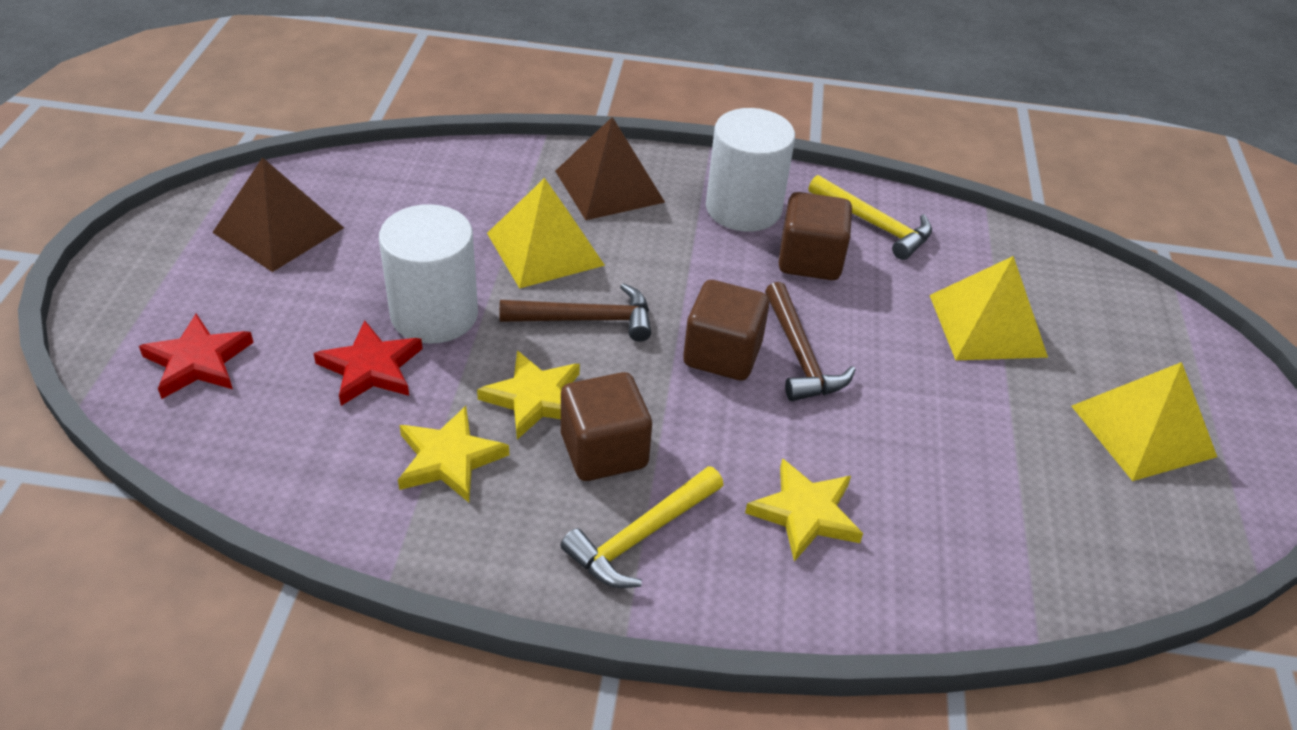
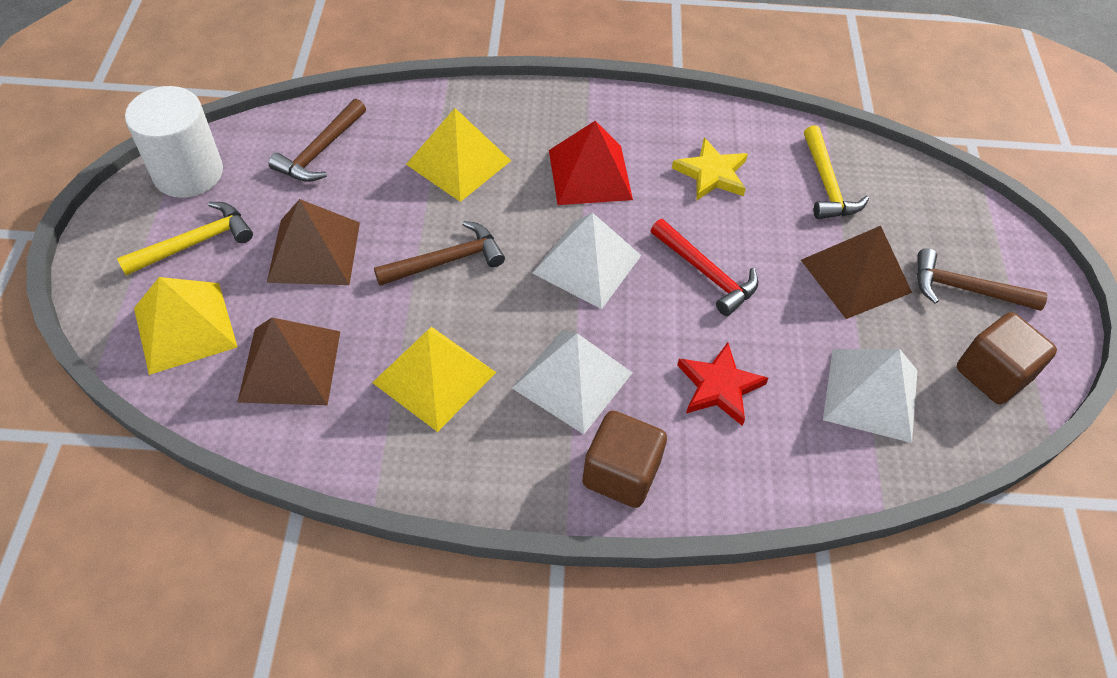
brown cube: 3 -> 2
brown hammer: 2 -> 3
brown pyramid: 2 -> 3
red hammer: 0 -> 1
red pyramid: 0 -> 1
red star: 2 -> 1
white cylinder: 2 -> 1
white pyramid: 0 -> 3
yellow star: 3 -> 1

